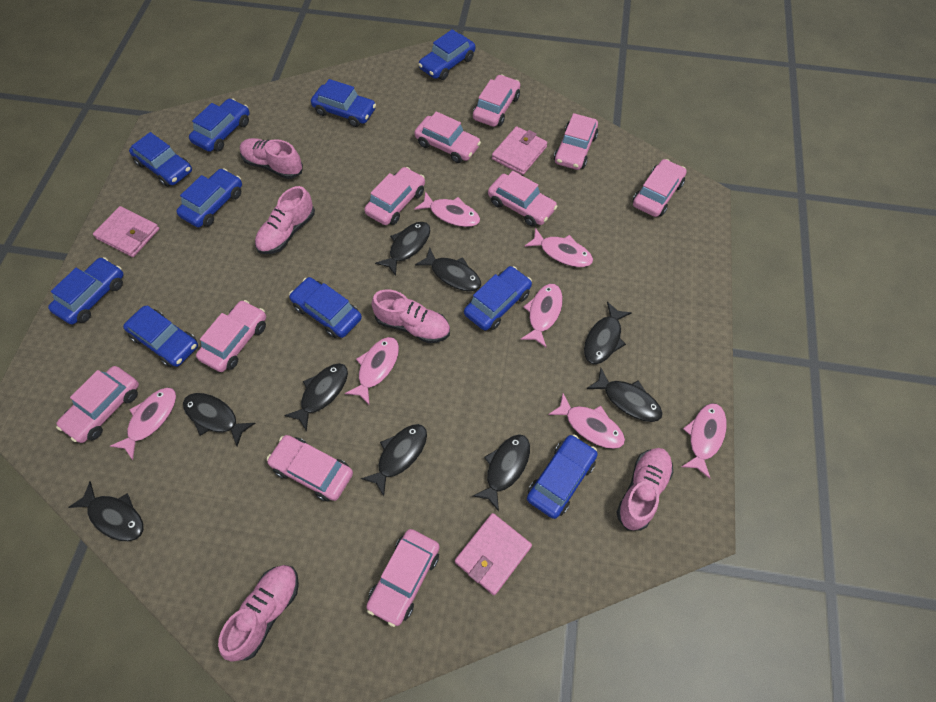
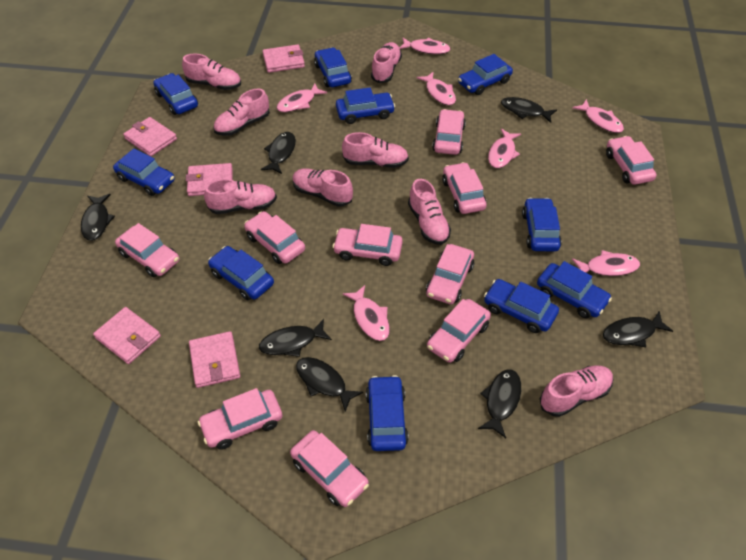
black fish: 9 -> 7
pink shoe: 5 -> 8
pink wallet: 3 -> 5

